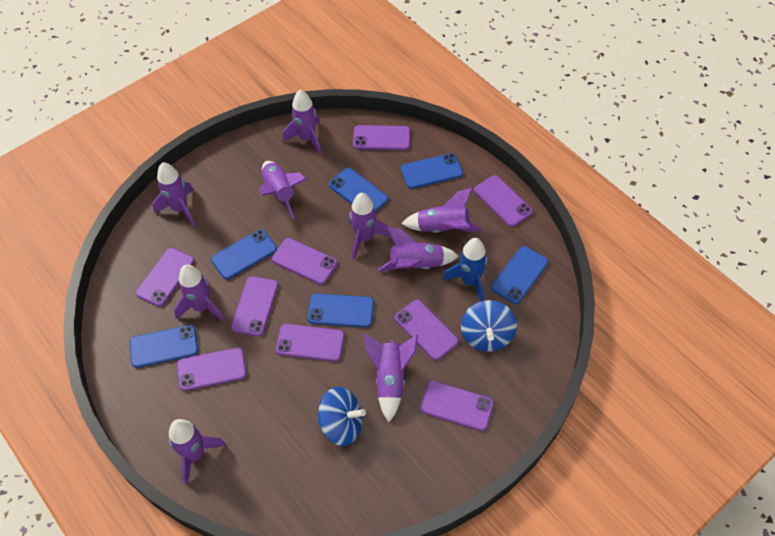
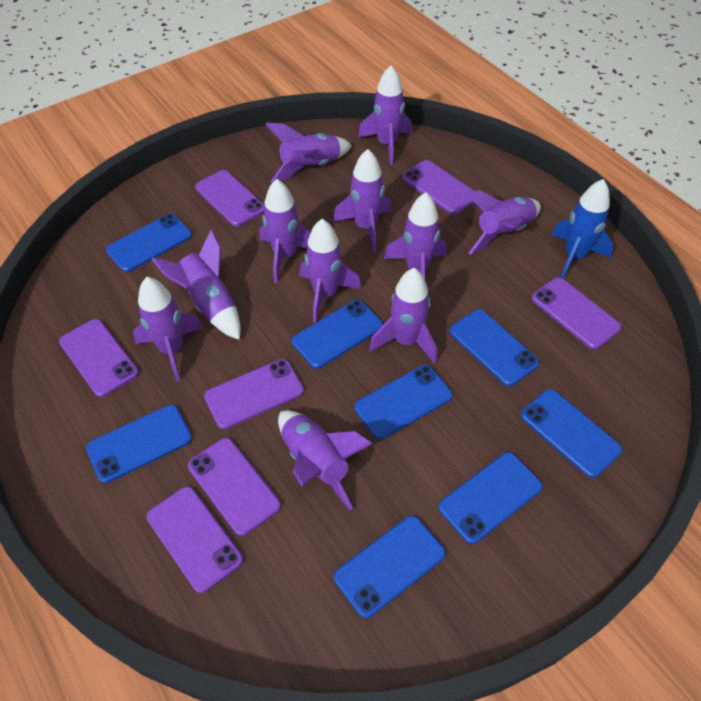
blue phone: 6 -> 8
blue spinning top: 2 -> 0
purple phone: 9 -> 7
purple rocket: 9 -> 11

